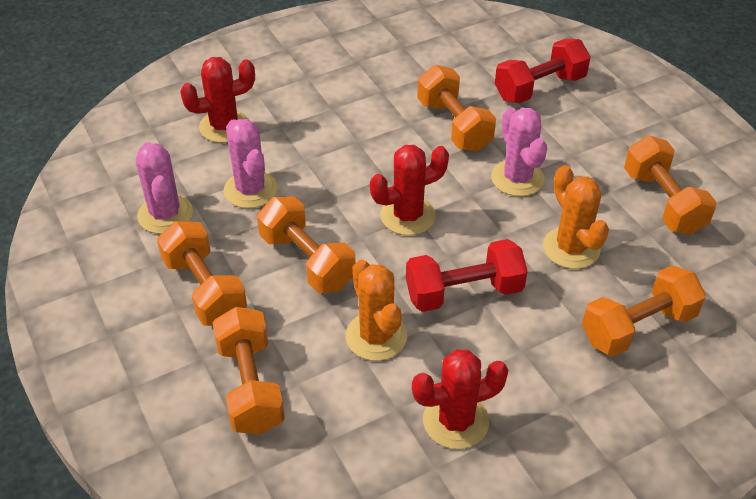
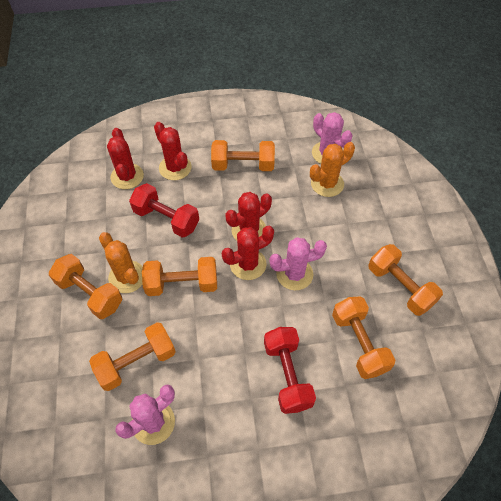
red cactus: 3 -> 4

